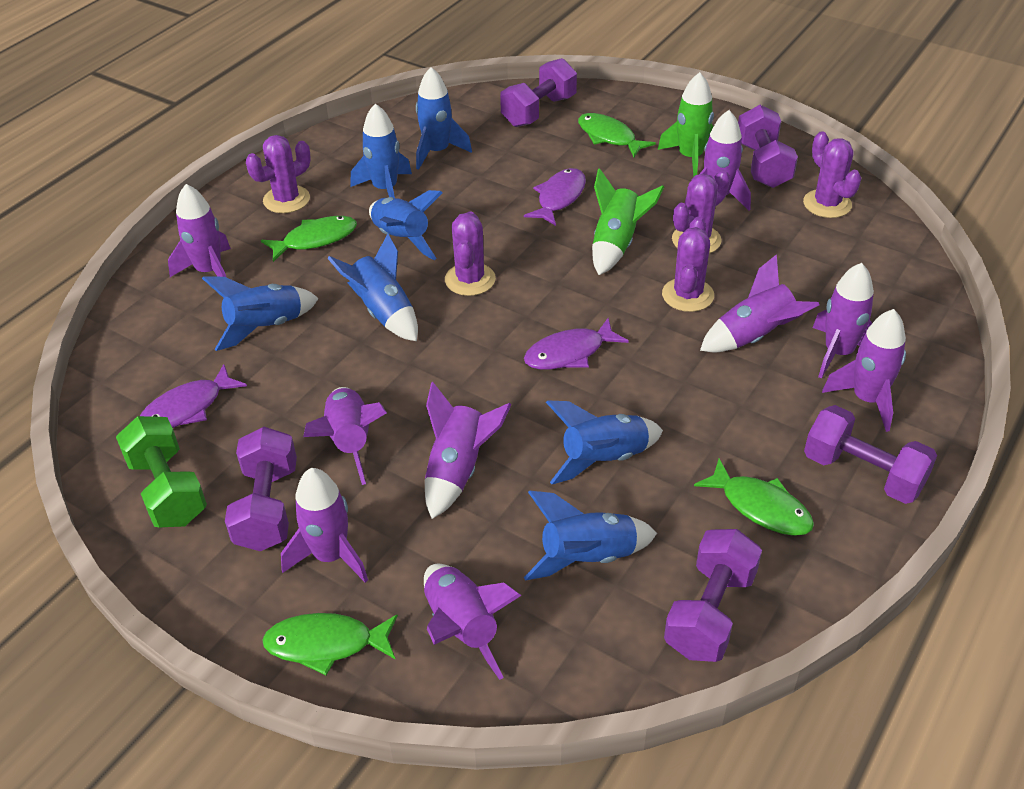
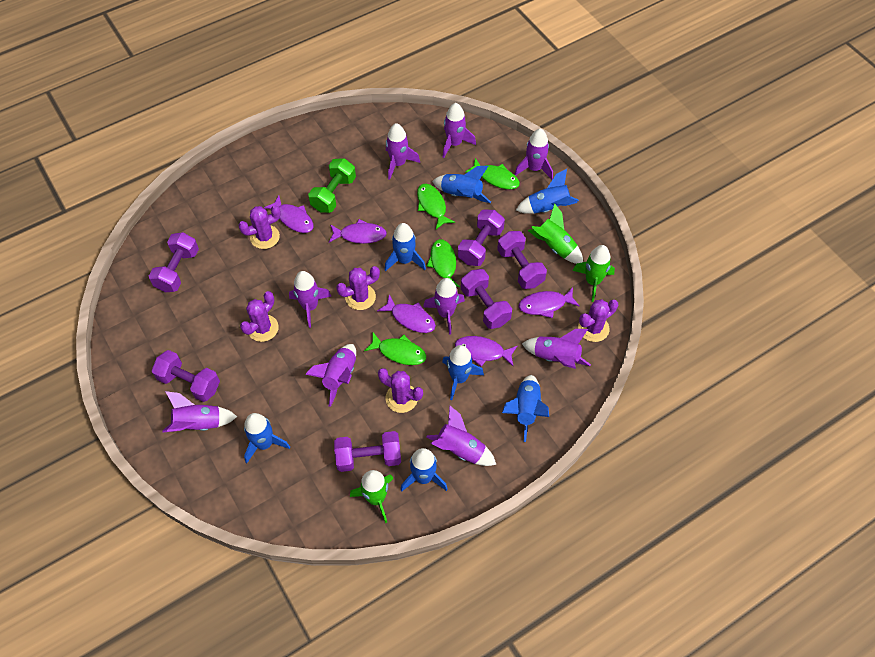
green rocket: 2 -> 3
purple dumbbell: 5 -> 6
purple fish: 3 -> 5

